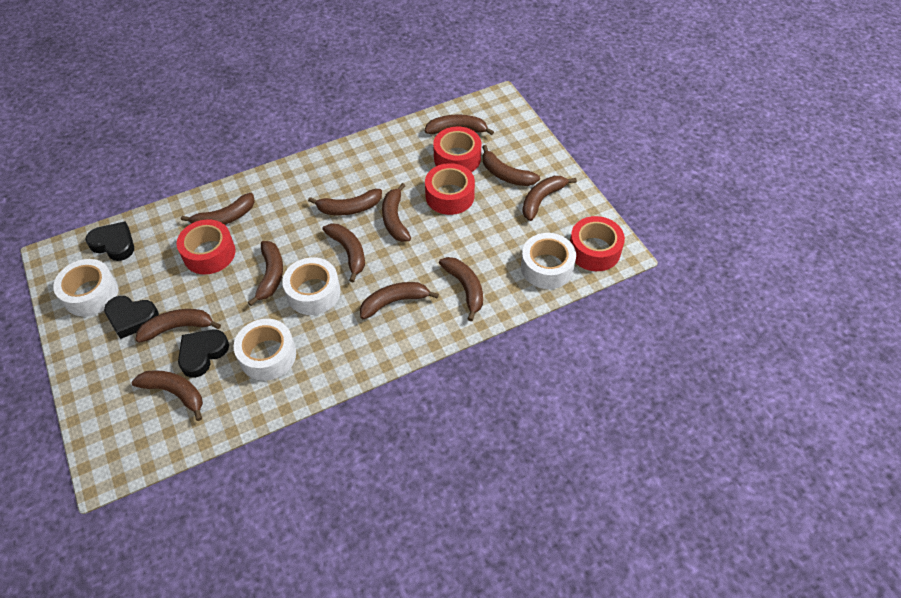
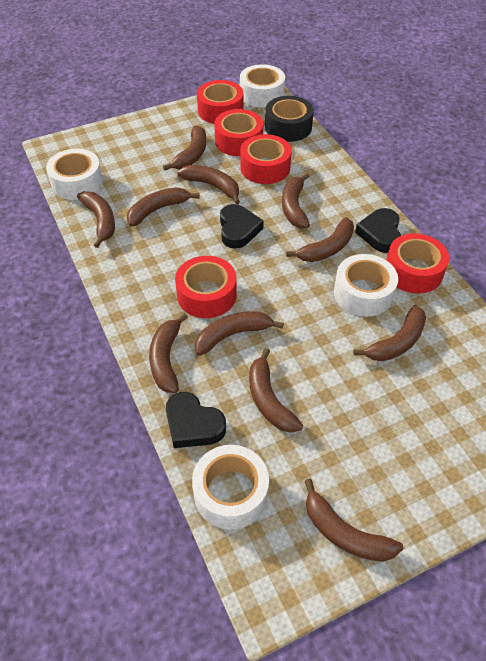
black tape: 0 -> 1
brown banana: 12 -> 11
red tape: 4 -> 5

